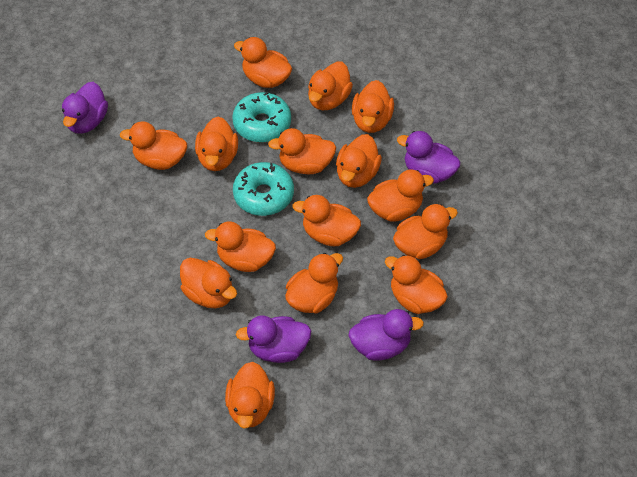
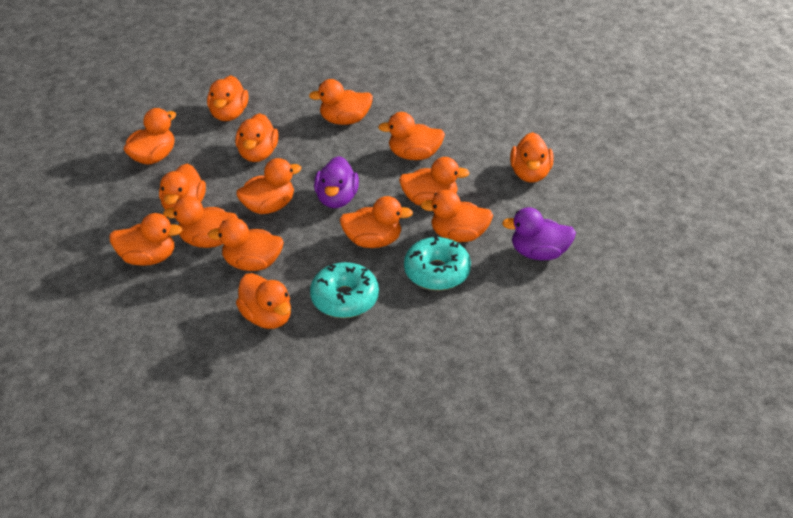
purple duck: 4 -> 2

